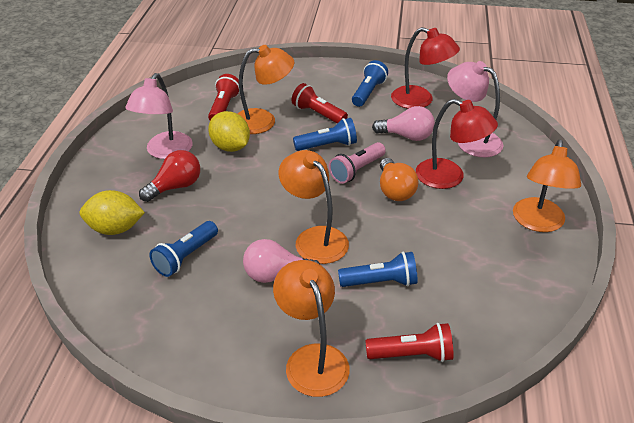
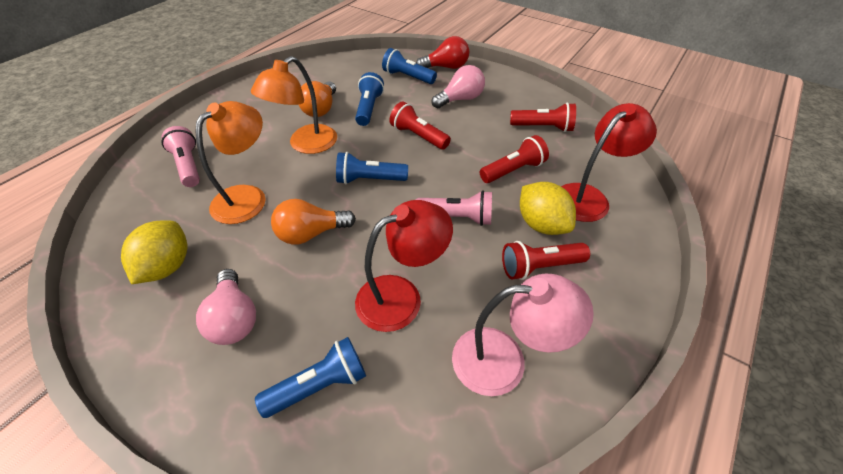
orange lamp: 4 -> 2
orange light bulb: 1 -> 2
pink flashlight: 1 -> 2
pink lamp: 2 -> 1
red flashlight: 3 -> 4

